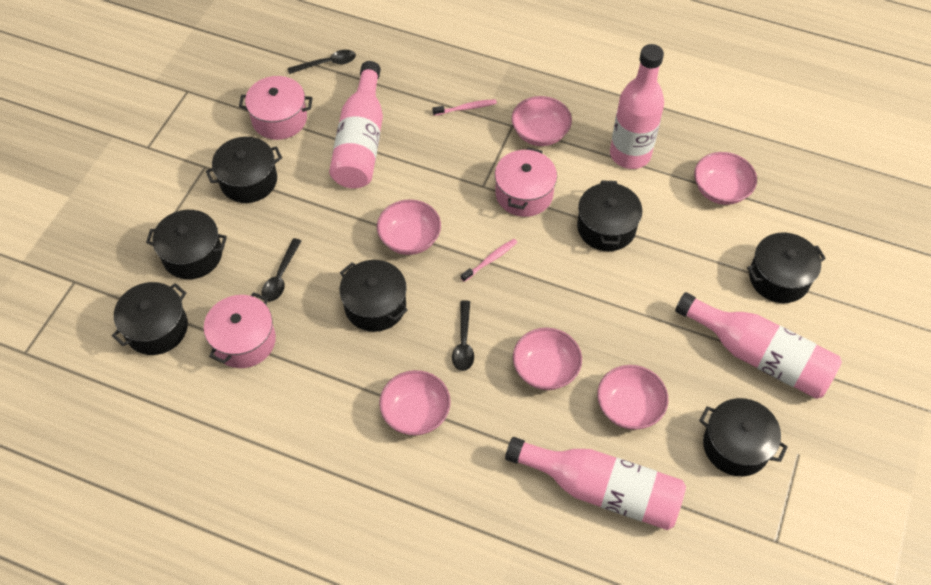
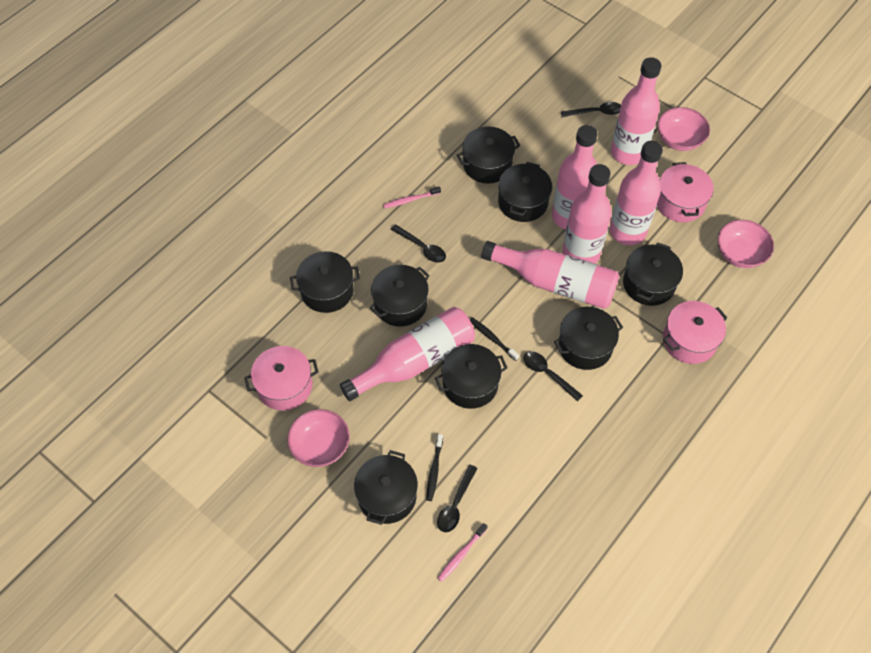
black pot: 7 -> 8
black spoon: 3 -> 4
black toothbrush: 0 -> 2
pink bottle: 4 -> 6
pink bowl: 6 -> 3

